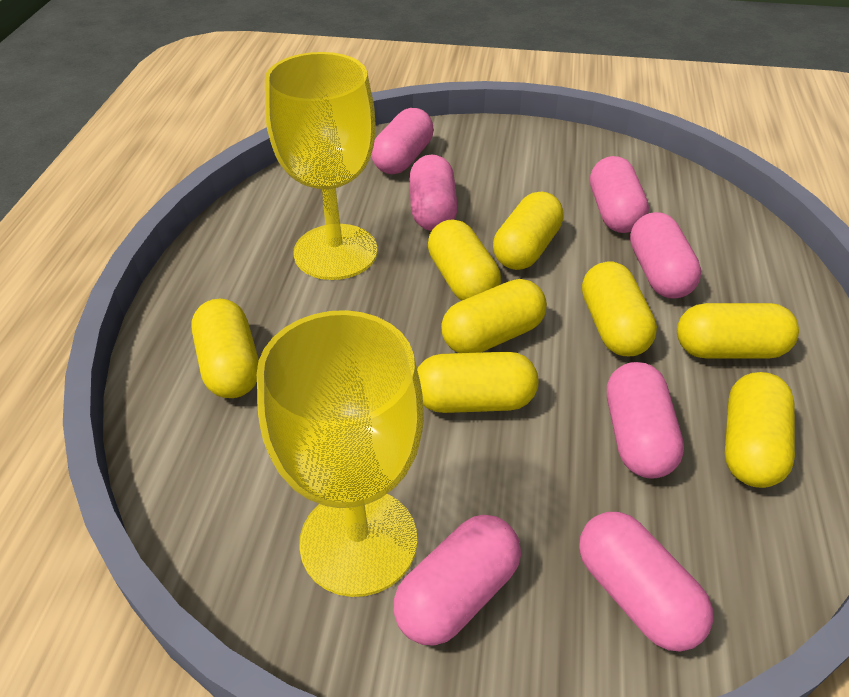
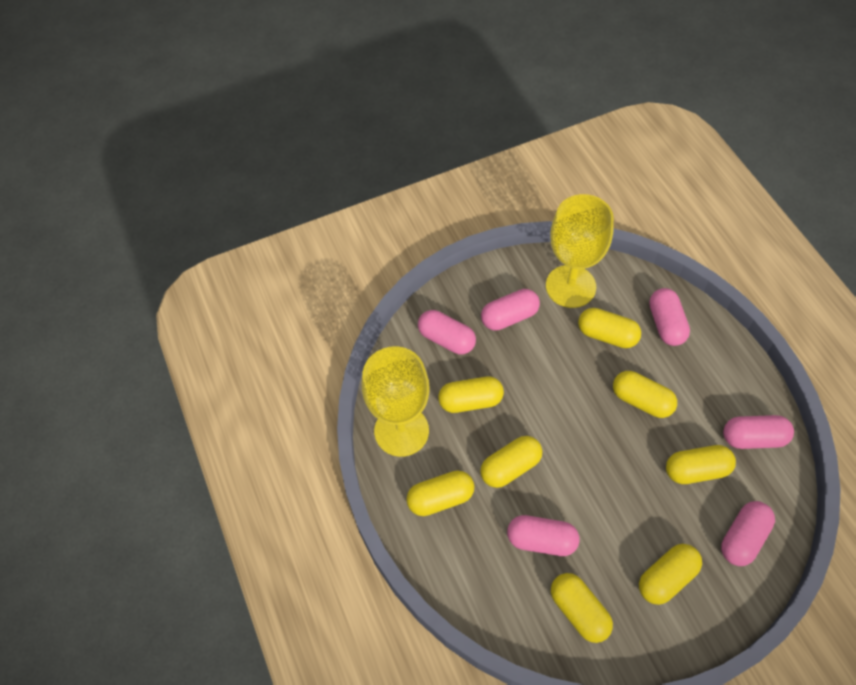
pink capsule: 7 -> 6

